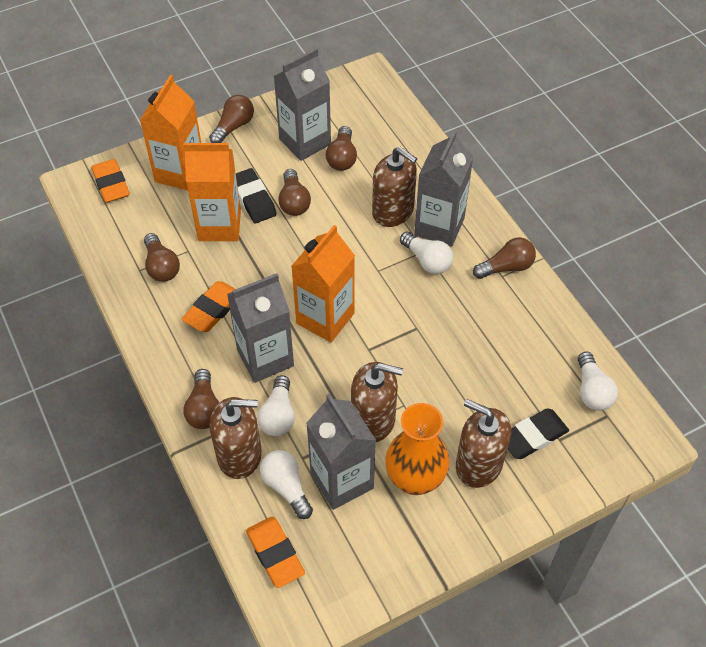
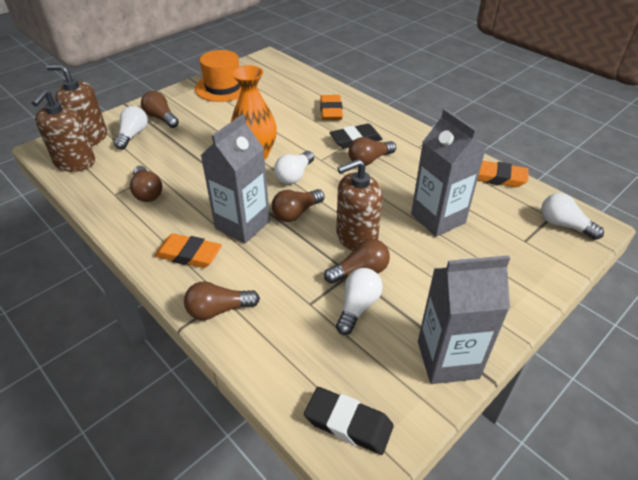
brown soap dispenser: 4 -> 3
grey carton: 4 -> 3
orange carton: 3 -> 0
orange hat: 0 -> 1

